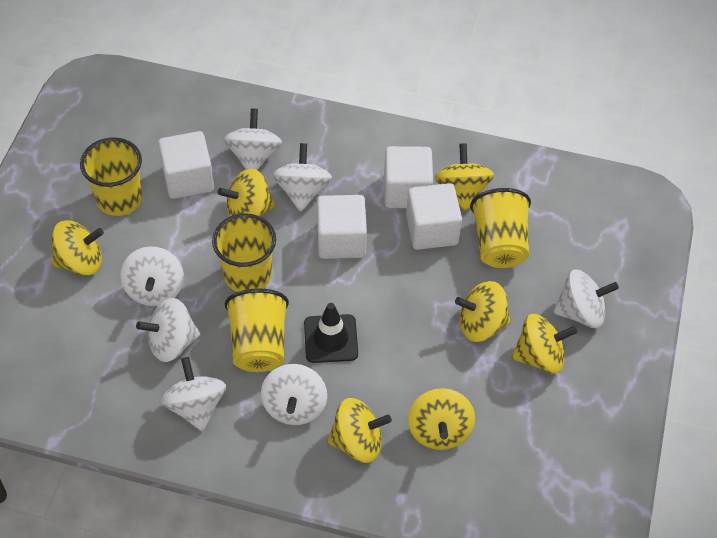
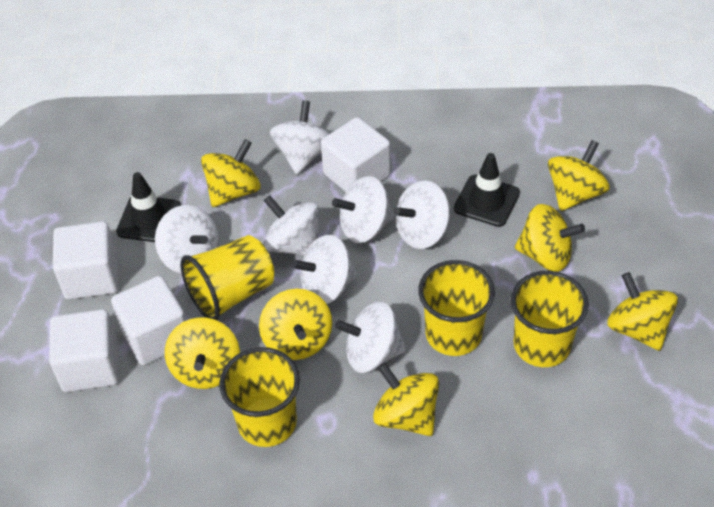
black traffic cone: 1 -> 2

